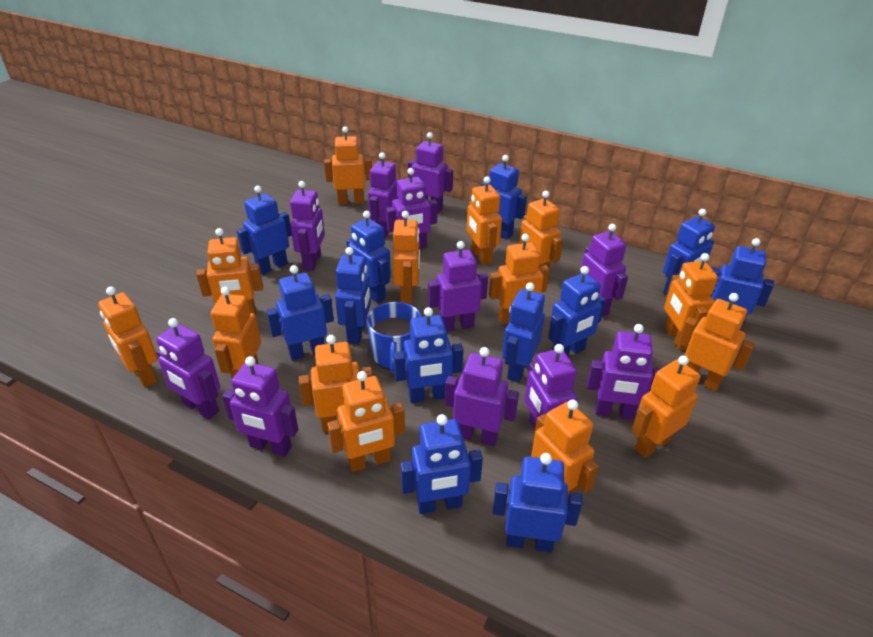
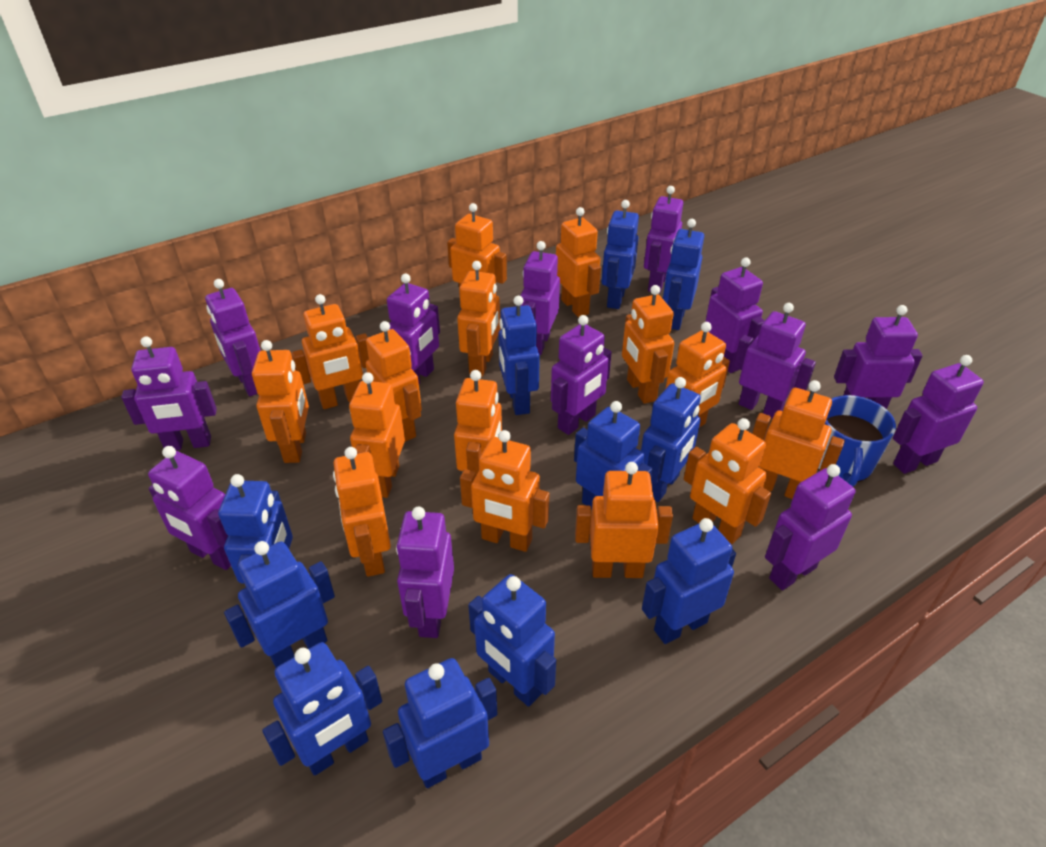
blue robot: 12 -> 11
orange robot: 14 -> 15
purple robot: 11 -> 13

